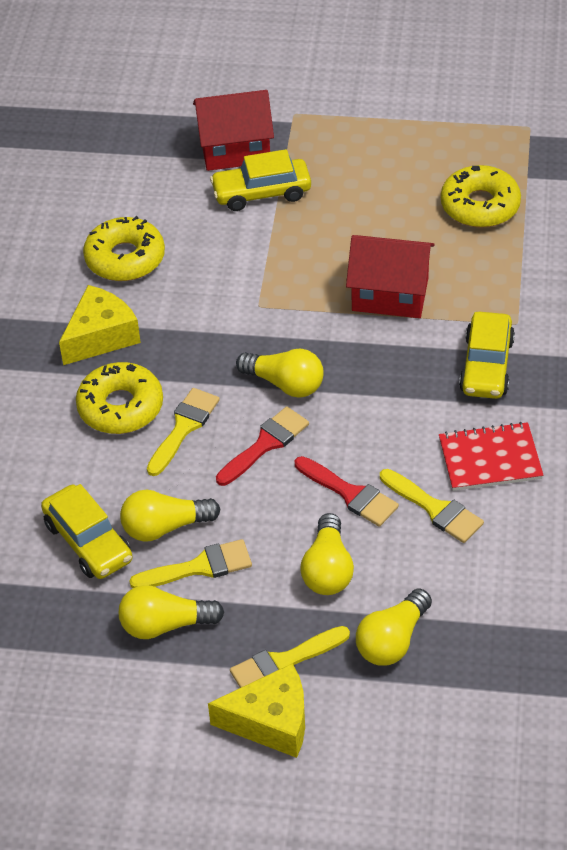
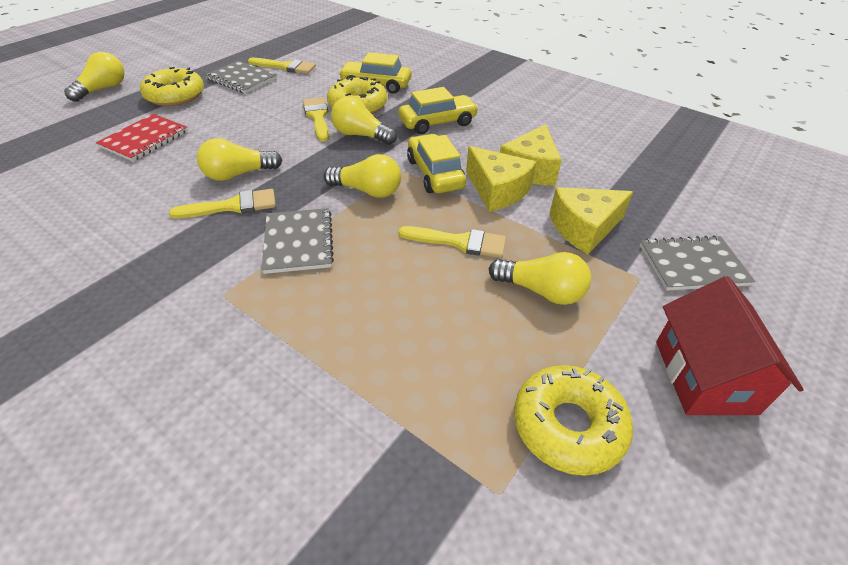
grey notebook: 0 -> 3
red brush: 2 -> 0
red house: 2 -> 1
yellow cheese: 2 -> 3

